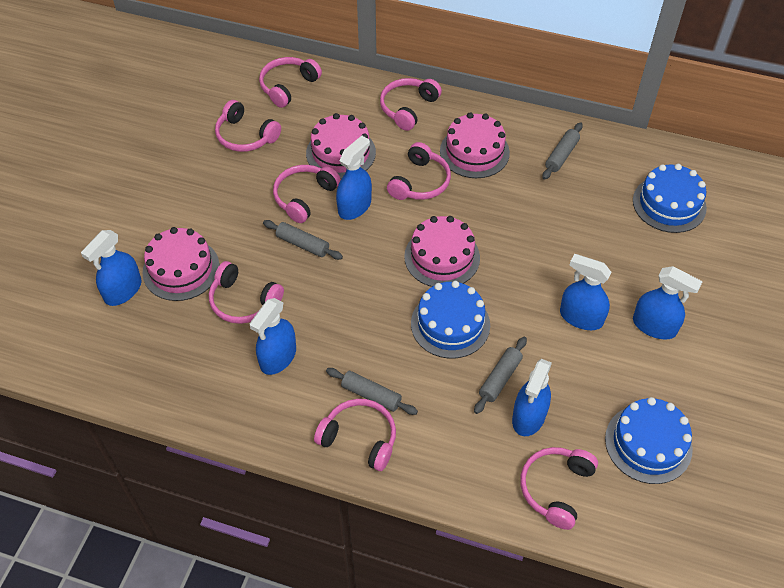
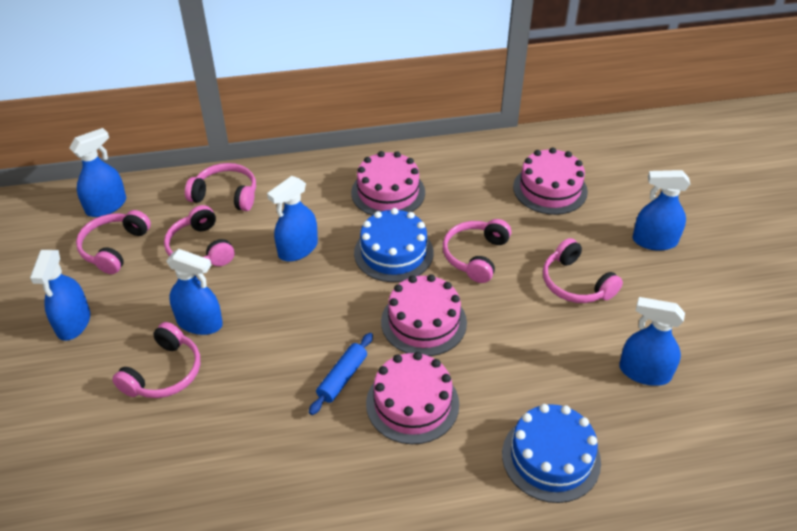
blue cake: 3 -> 2
blue rolling pin: 0 -> 1
grey rolling pin: 4 -> 0
pink headphones: 8 -> 6

